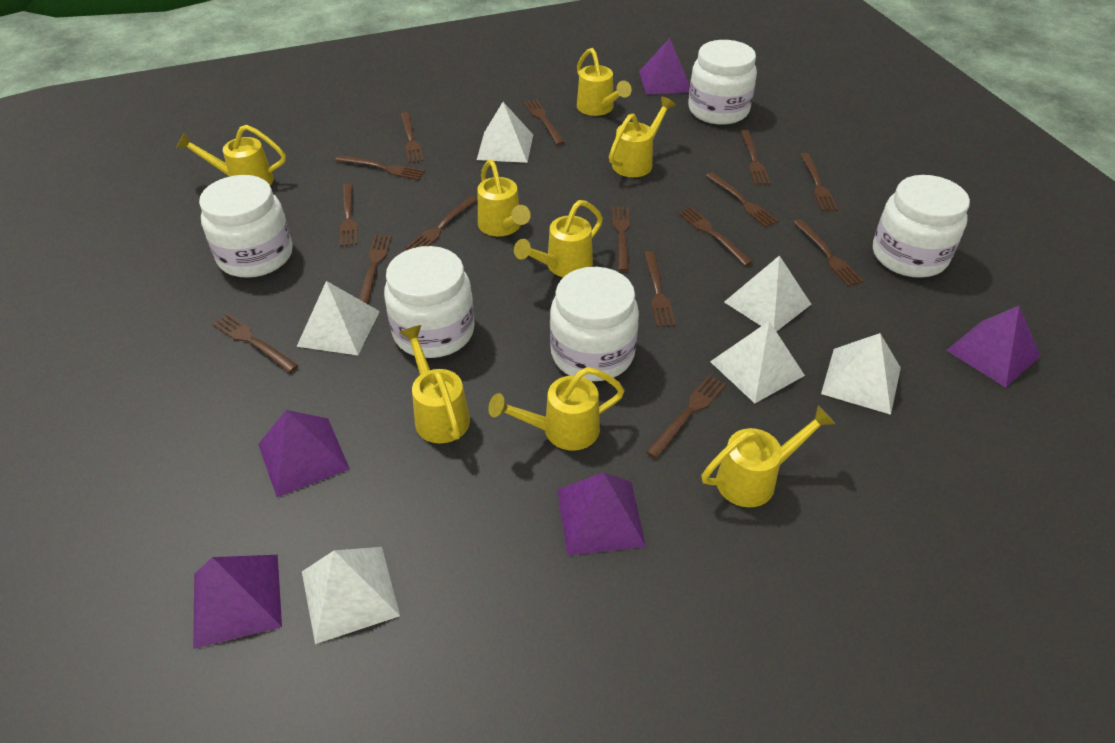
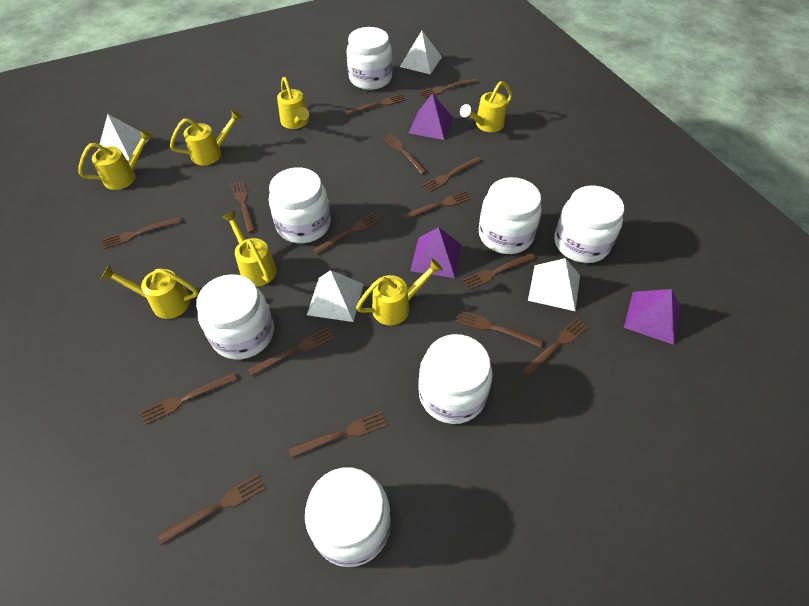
purple pyramid: 5 -> 3
white jar: 5 -> 7
white pyramid: 6 -> 4
yellow watering can: 8 -> 7

